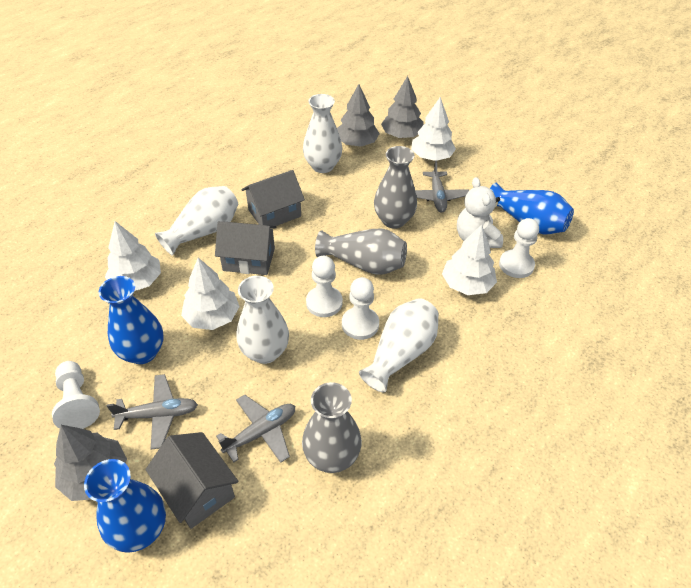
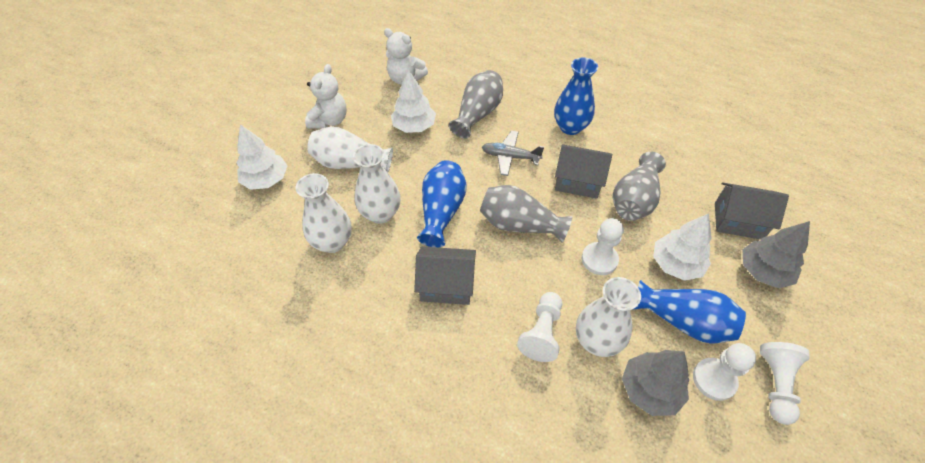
grey plane: 3 -> 1
grey tree: 3 -> 2
white teddy bear: 1 -> 2
white tree: 4 -> 3

